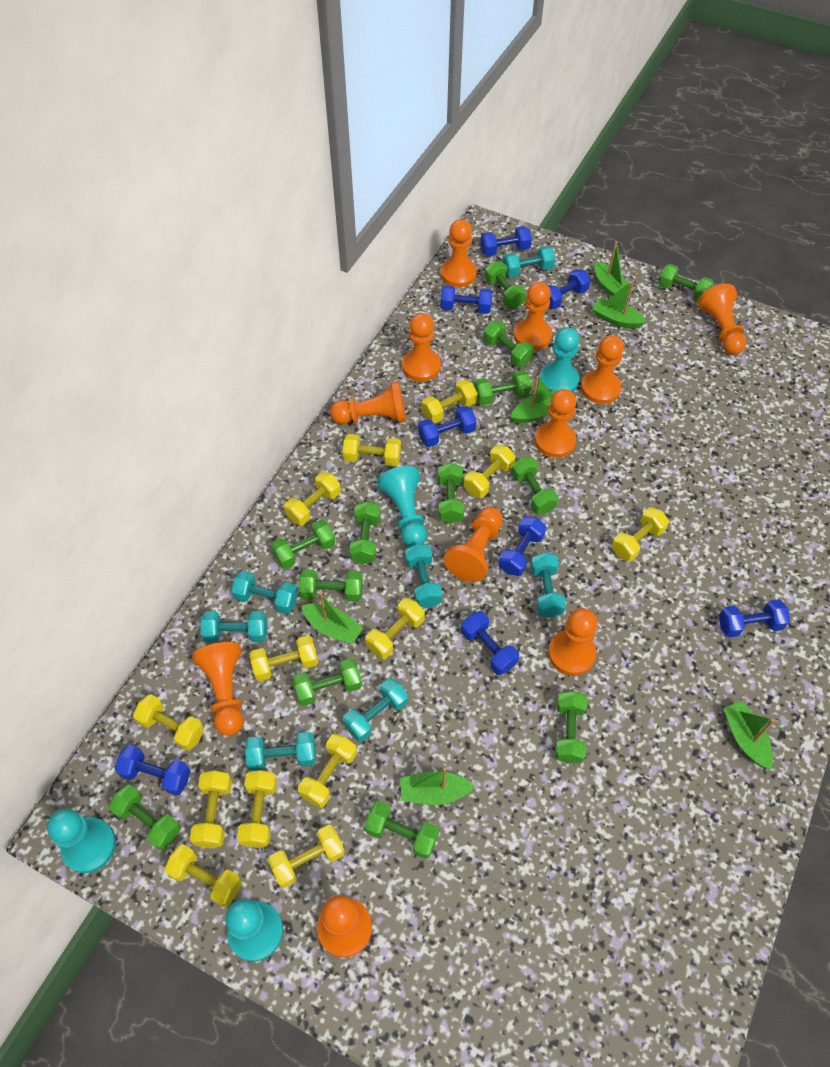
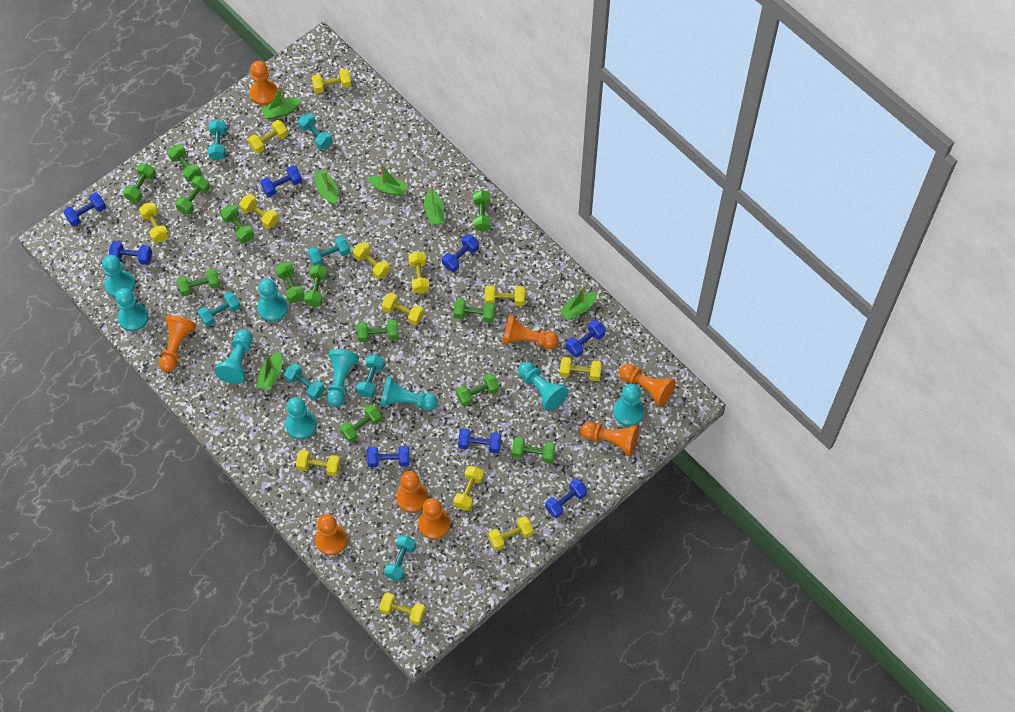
orange pawn: 11 -> 8
turquoise pawn: 4 -> 9

